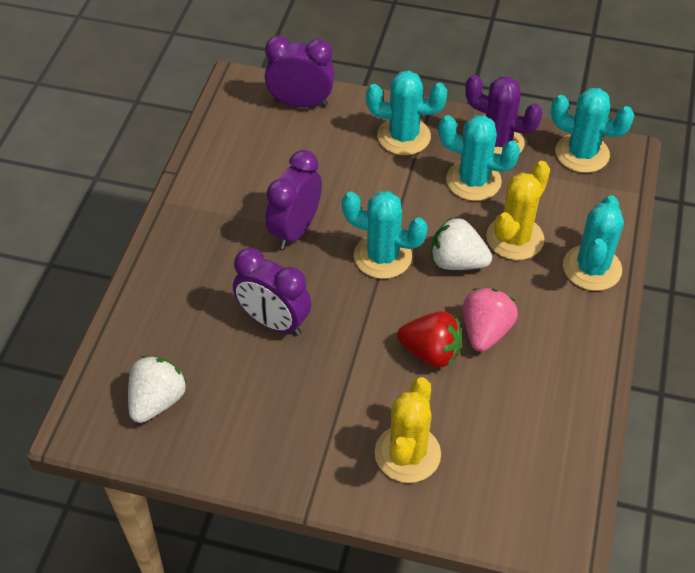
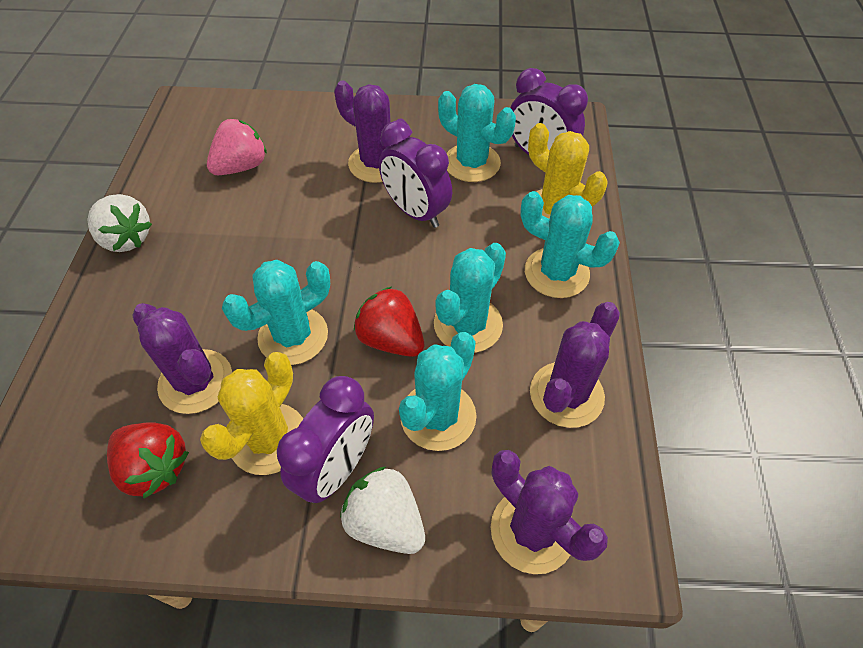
purple cactus: 1 -> 4
red strawberry: 1 -> 2

